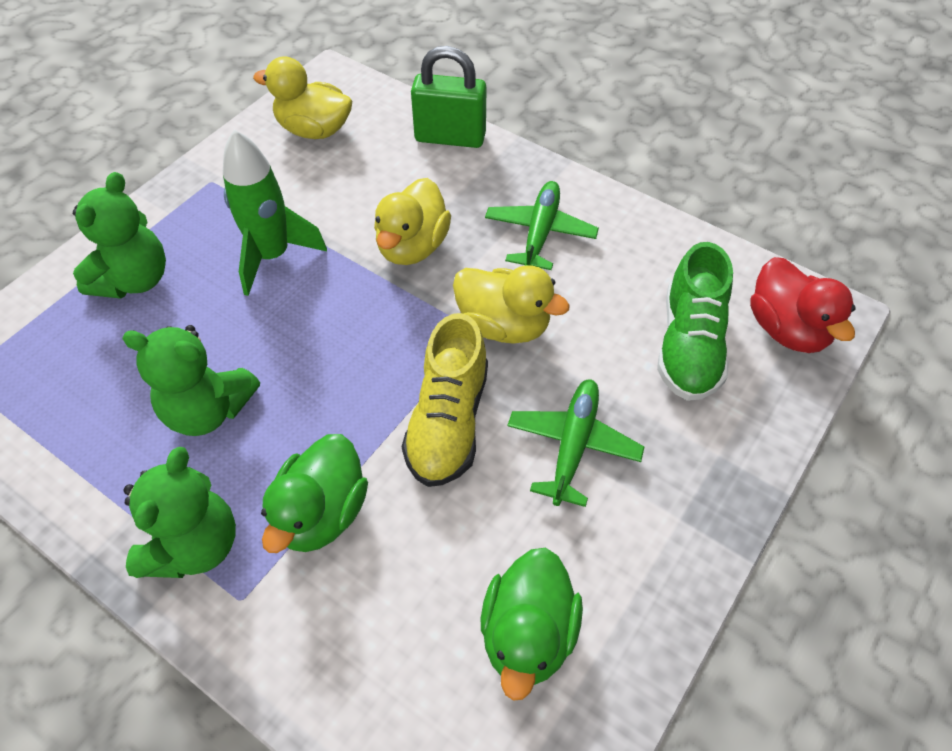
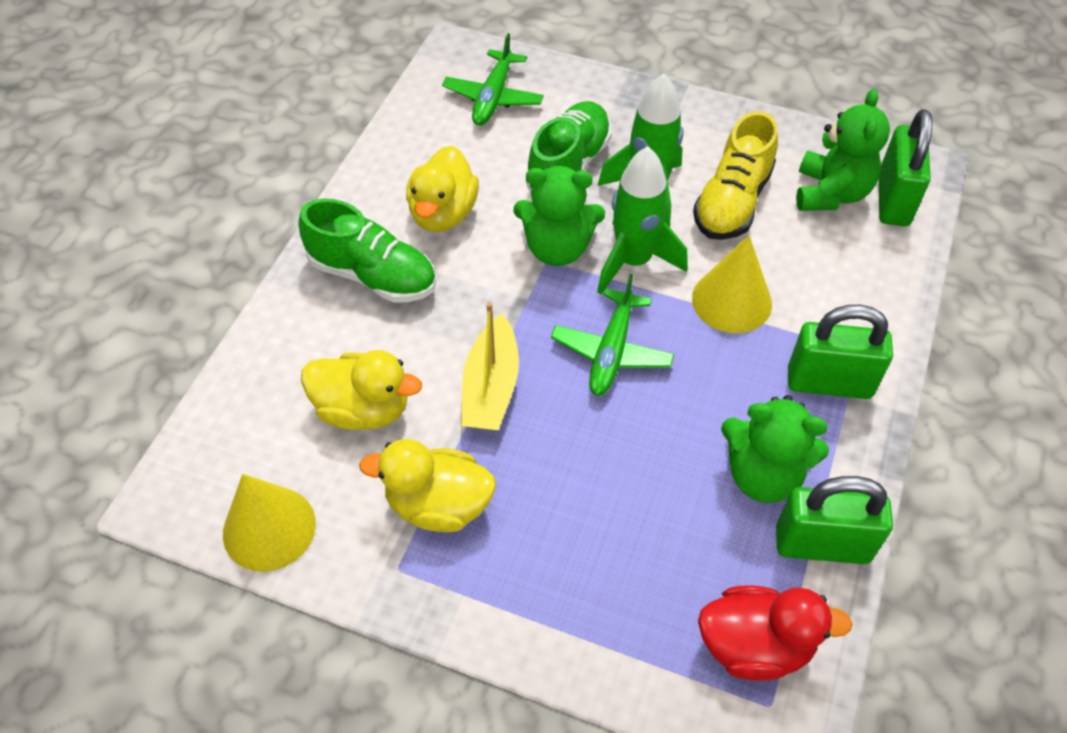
green duck: 2 -> 0
green padlock: 1 -> 3
green rocket: 1 -> 2
green shoe: 1 -> 2
yellow boat: 0 -> 1
yellow cone: 0 -> 2

